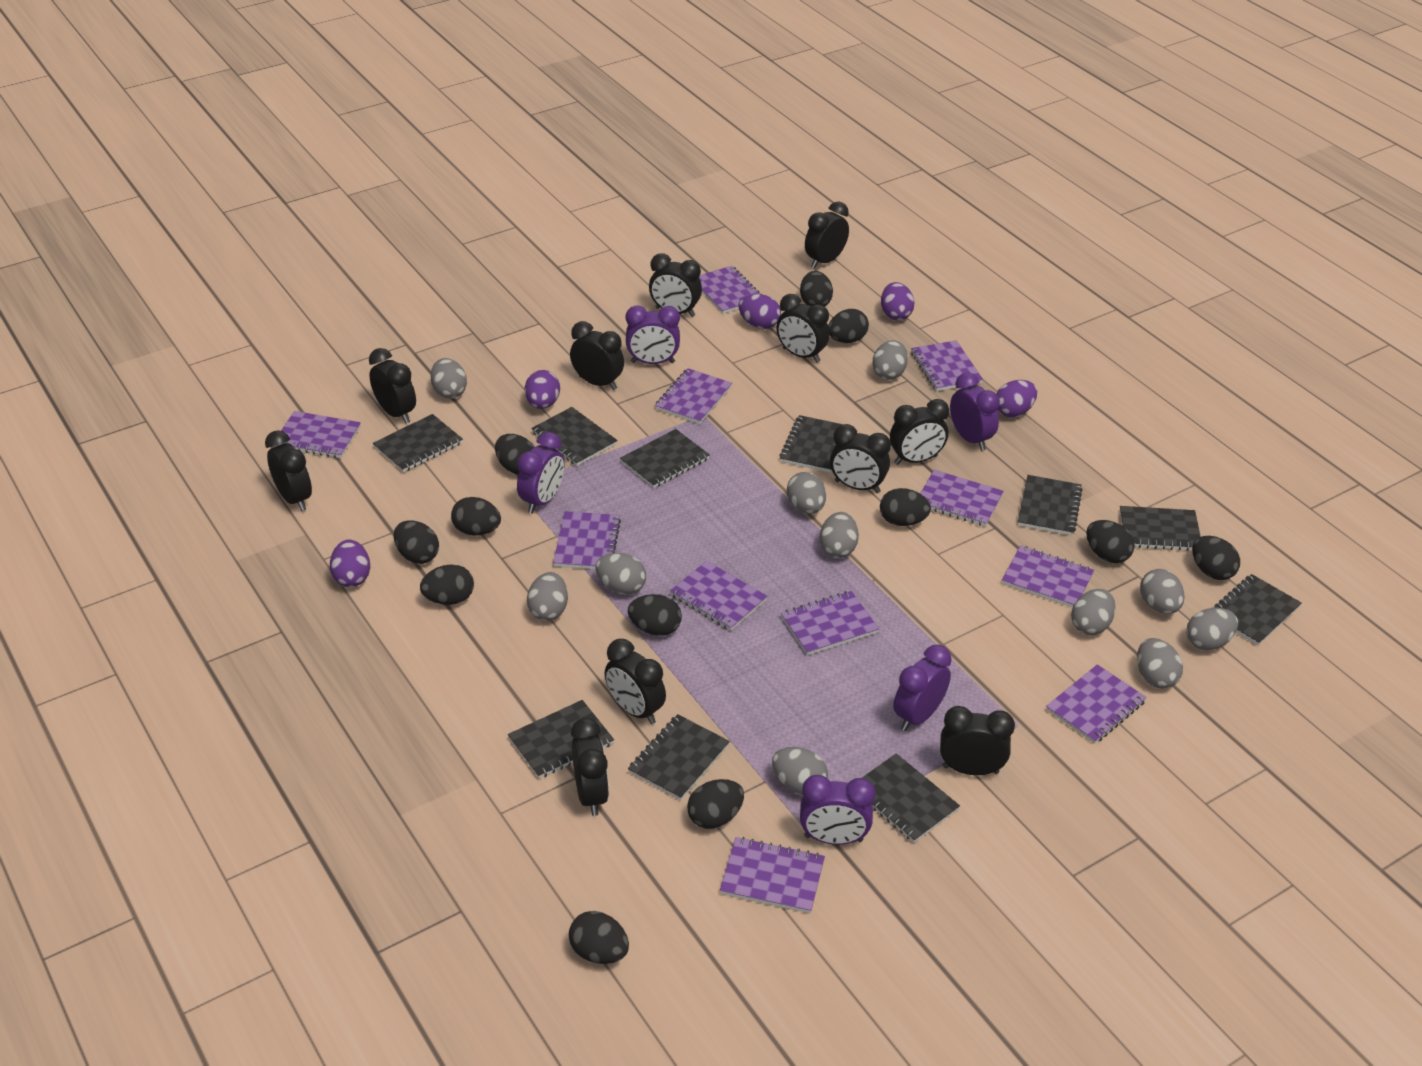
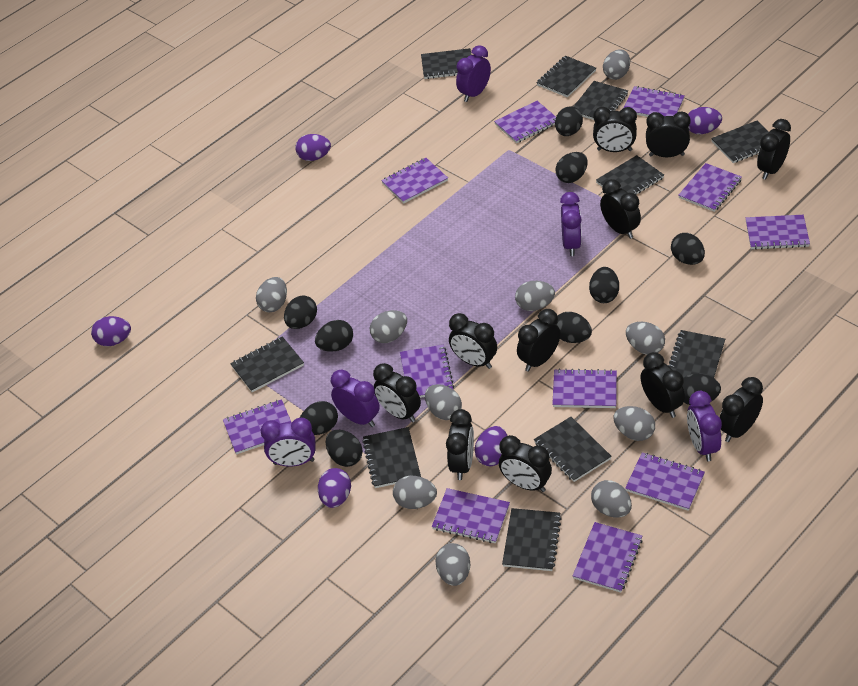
black egg: 12 -> 10
grey egg: 11 -> 10

